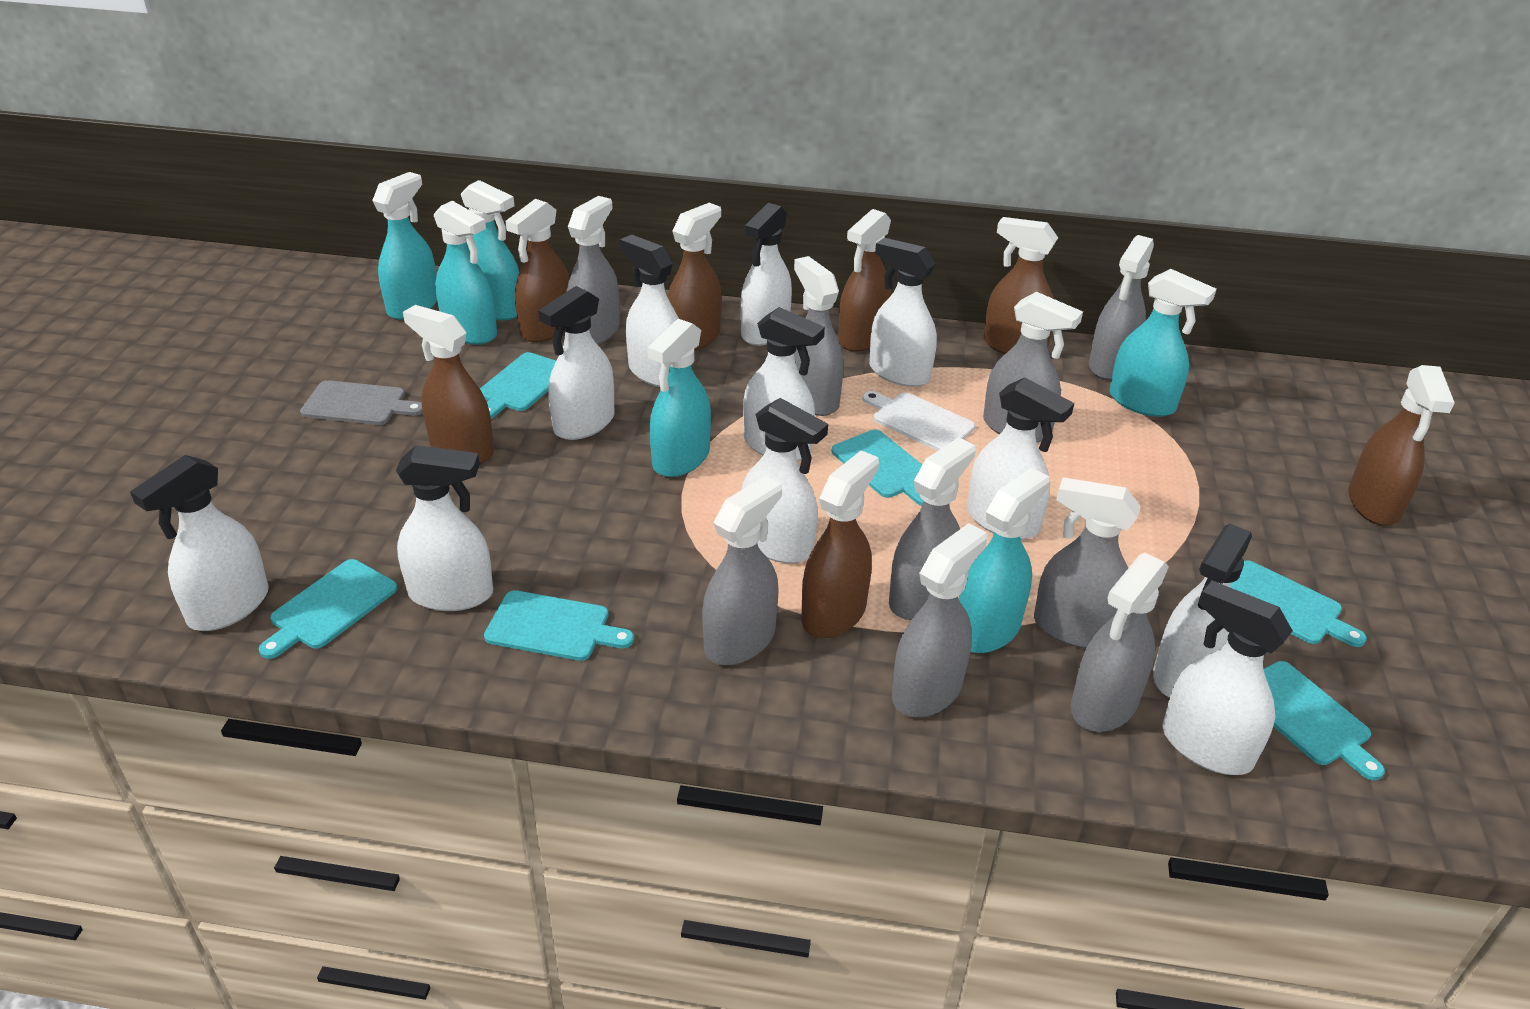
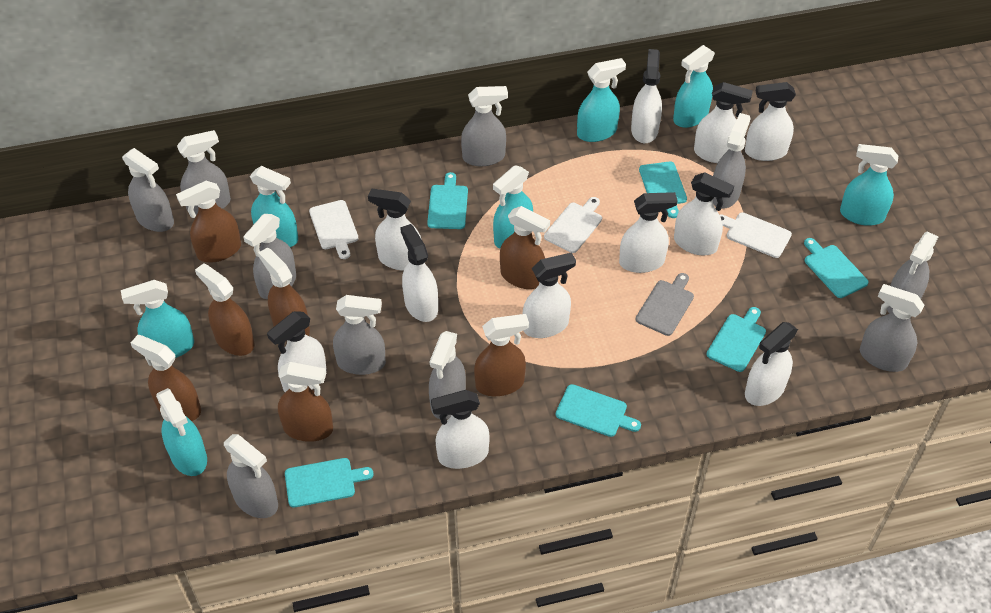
grey spray bottle: 9 -> 10
turquoise spray bottle: 6 -> 7
white cutting board: 1 -> 3

